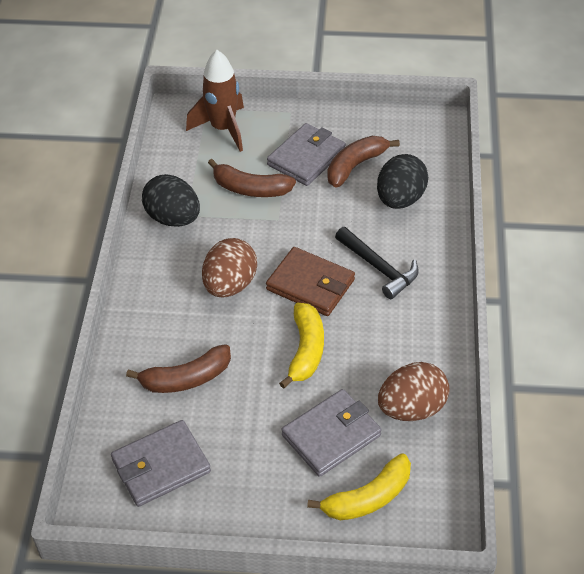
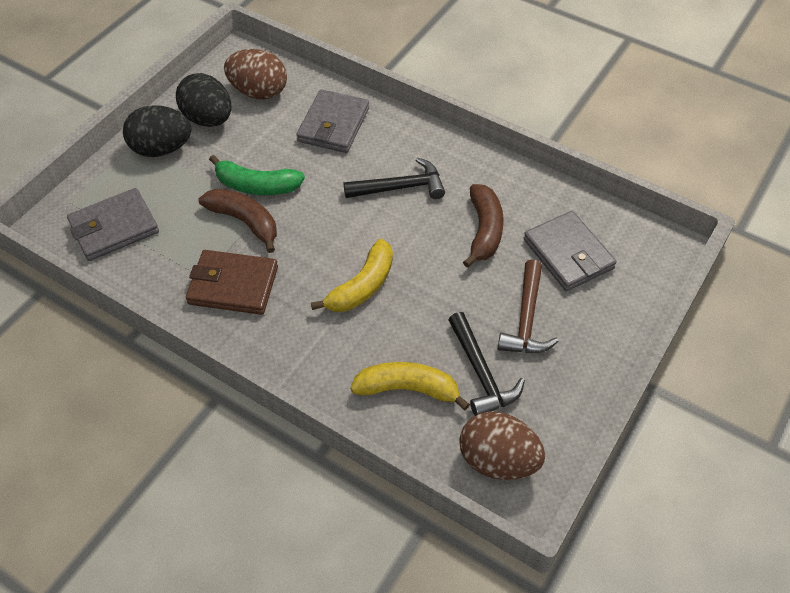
black hammer: 1 -> 2
brown banana: 3 -> 2
brown hammer: 0 -> 1
brown rocket: 1 -> 0
green banana: 0 -> 1

